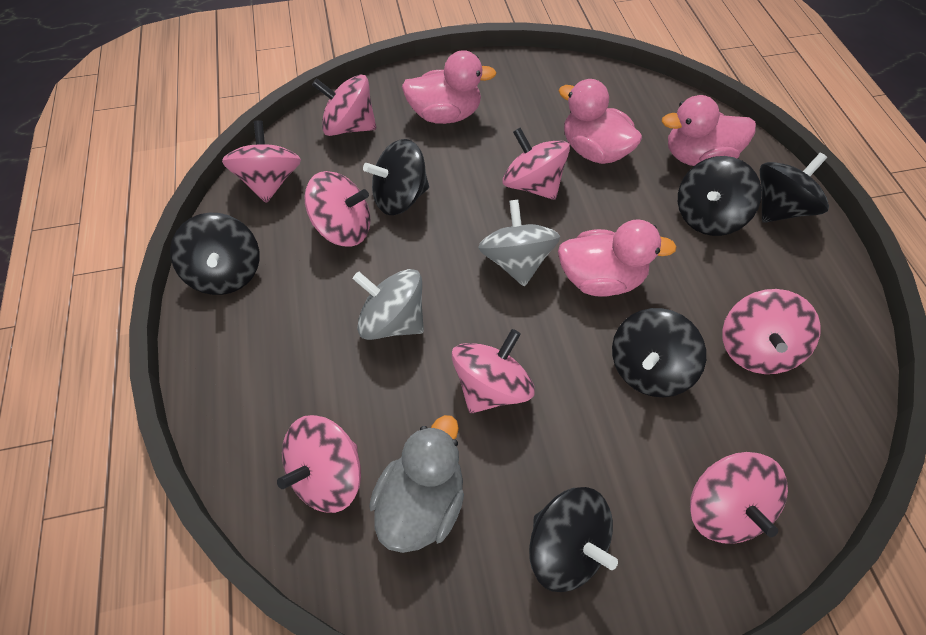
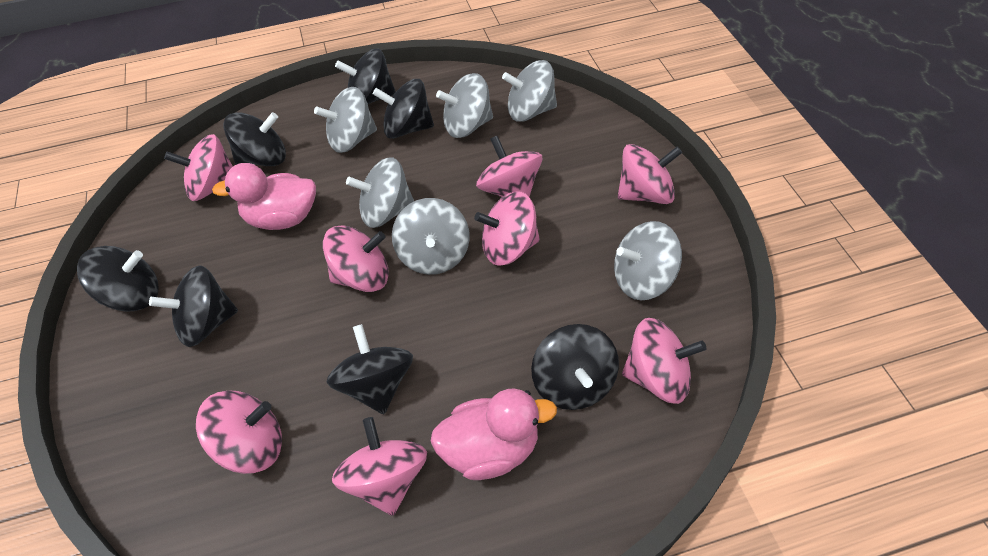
black spinning top: 6 -> 7
grey duck: 1 -> 0
grey spinning top: 2 -> 6
pink duck: 4 -> 2

